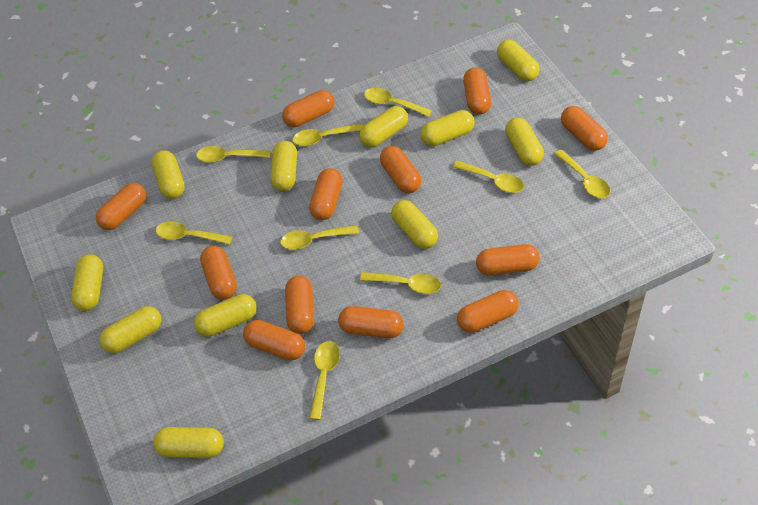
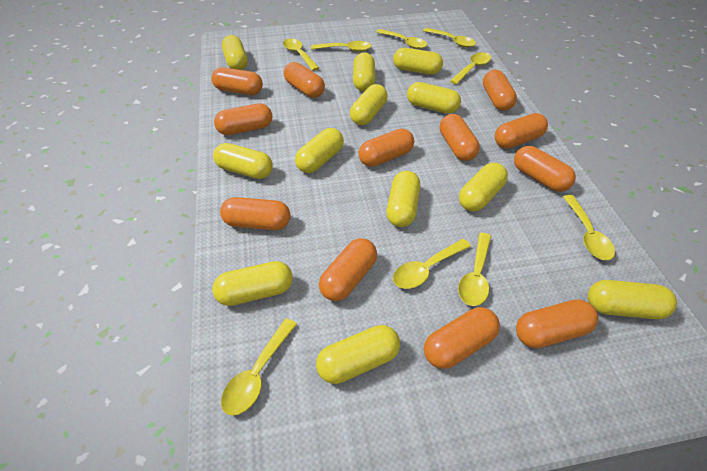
yellow capsule: 11 -> 12

